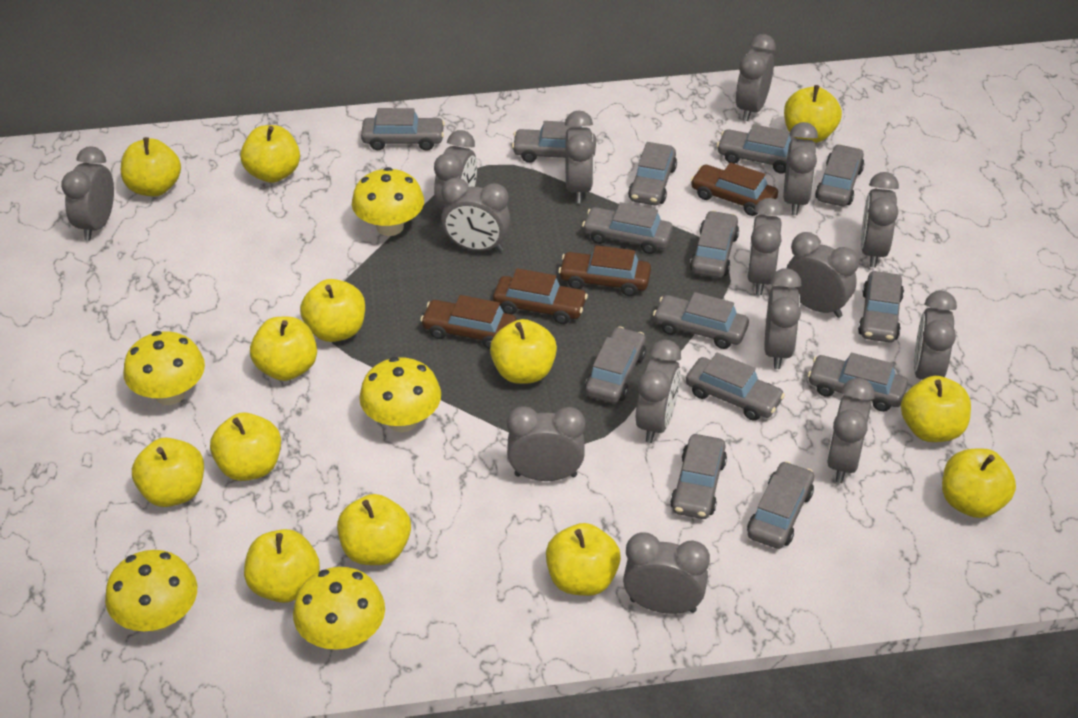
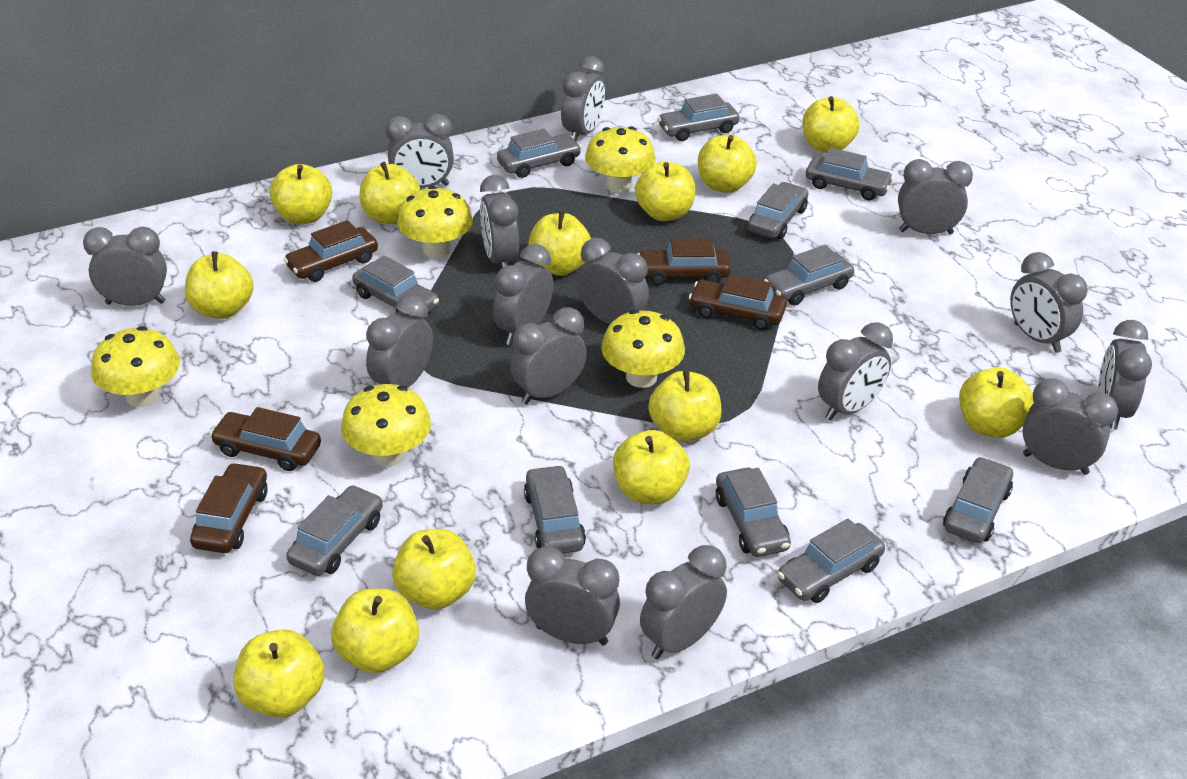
brown car: 4 -> 5
grey car: 14 -> 11

